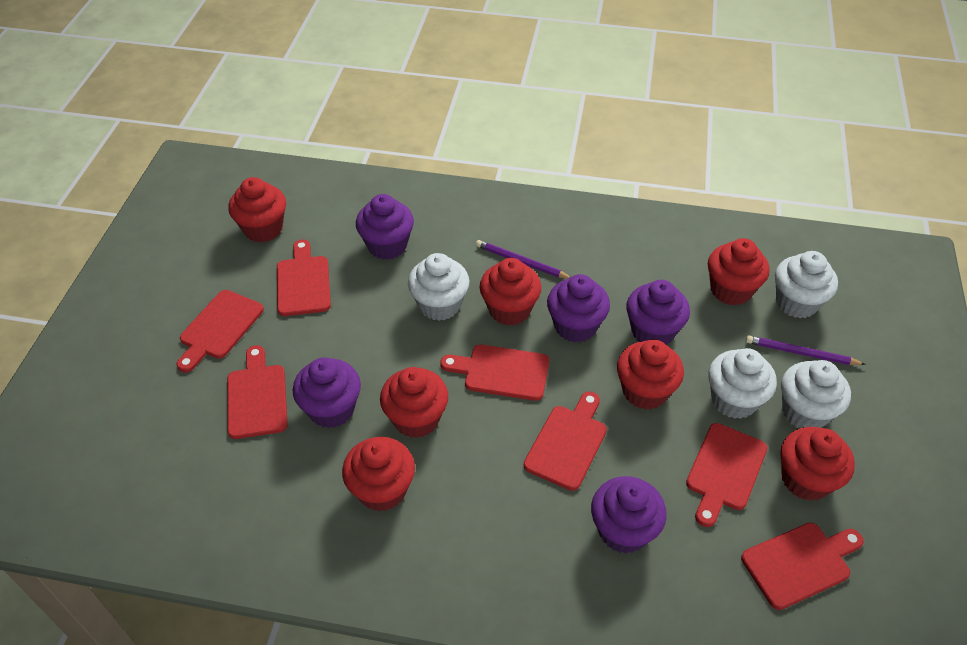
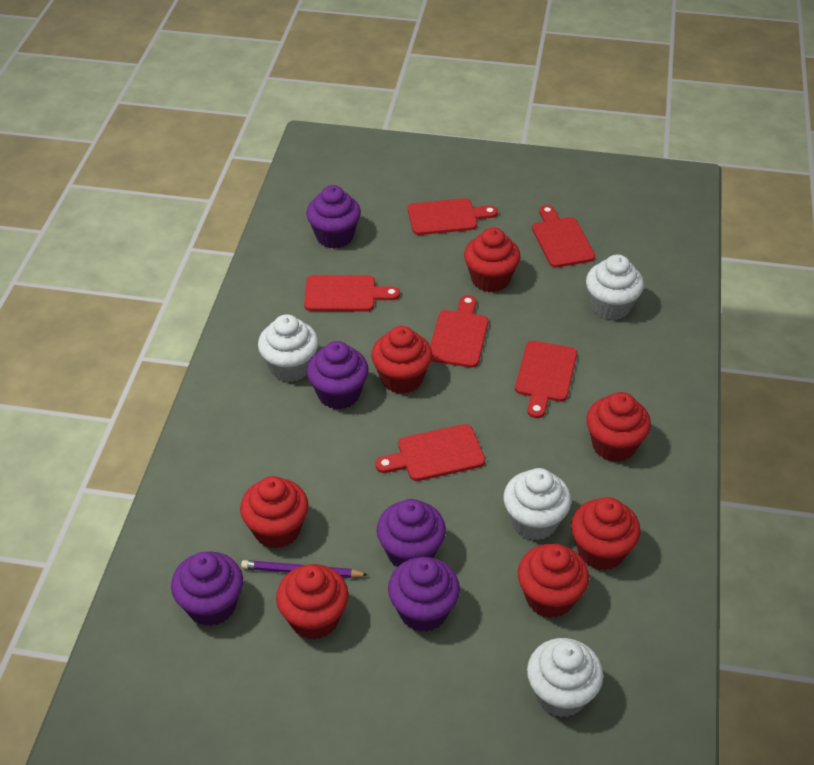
purple pencil: 2 -> 1
red cutting board: 7 -> 6

